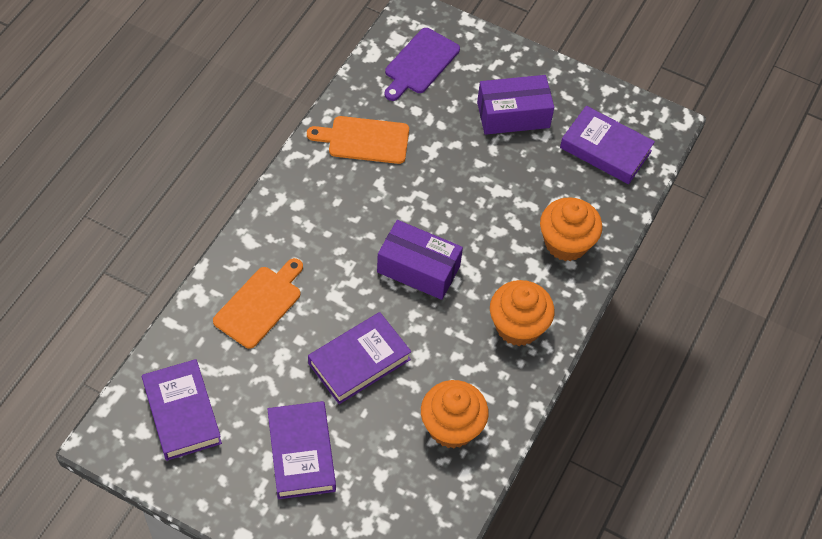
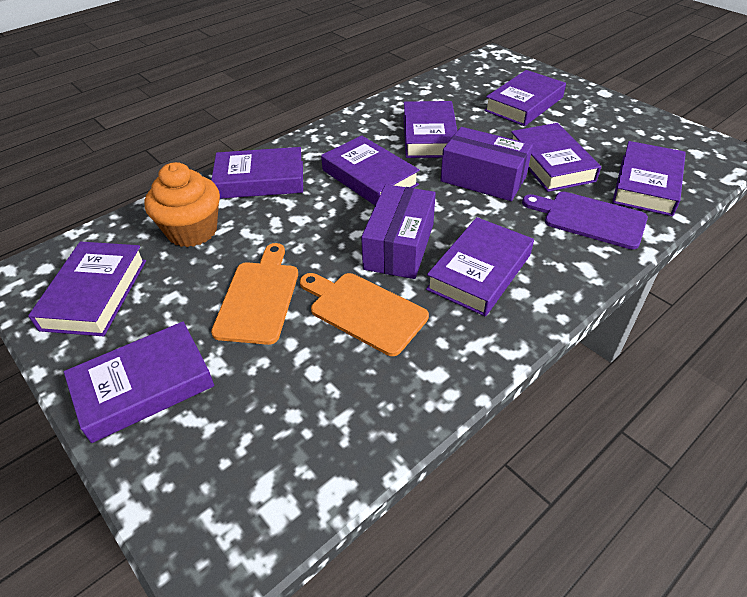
orange cupcake: 3 -> 1
purple book: 4 -> 9

